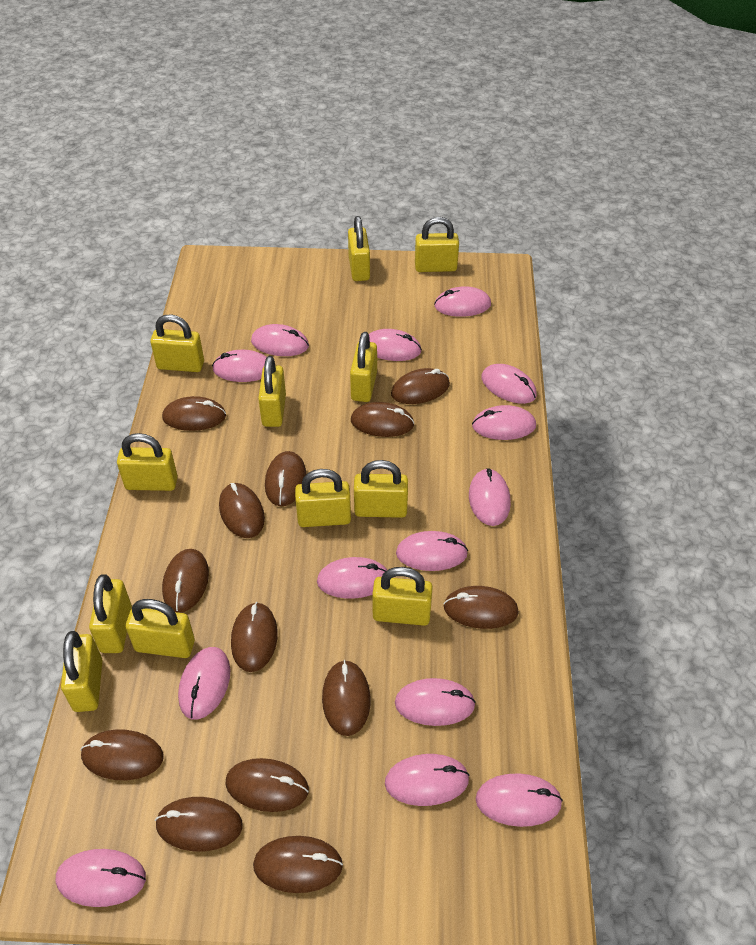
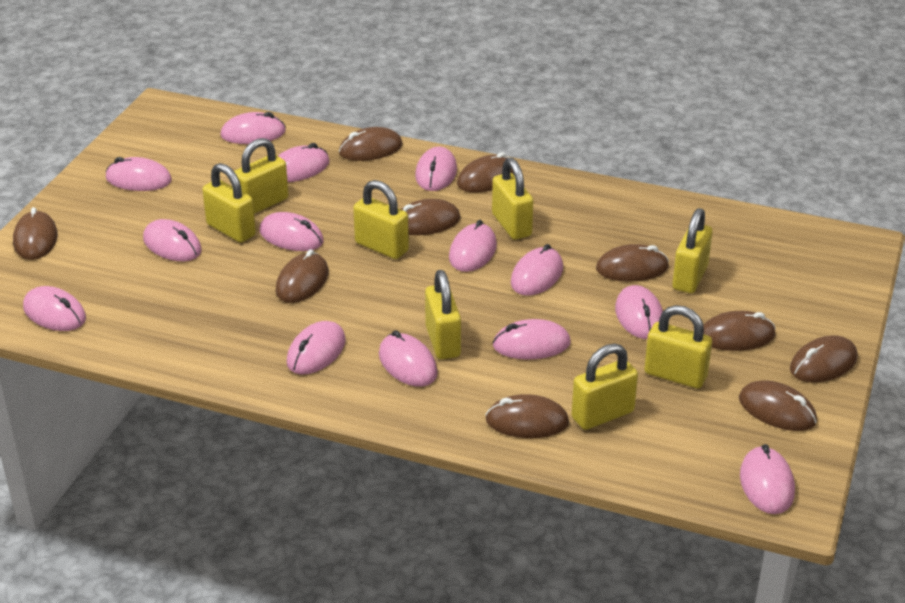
brown mouse: 13 -> 10
yellow padlock: 12 -> 8

